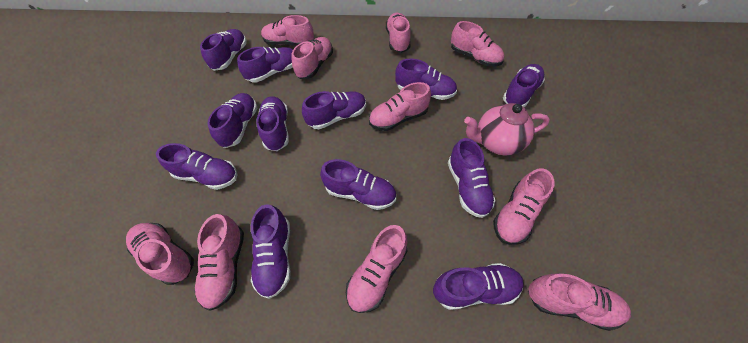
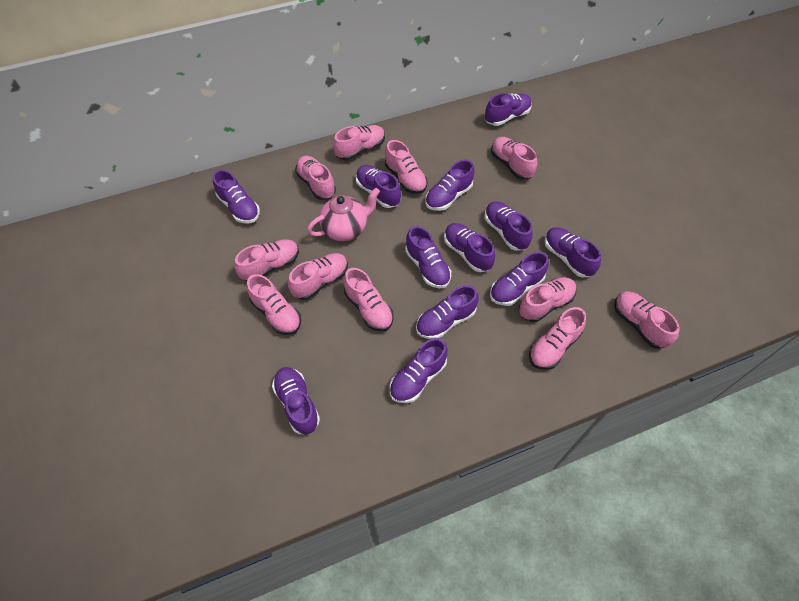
pink shoe: 10 -> 11

